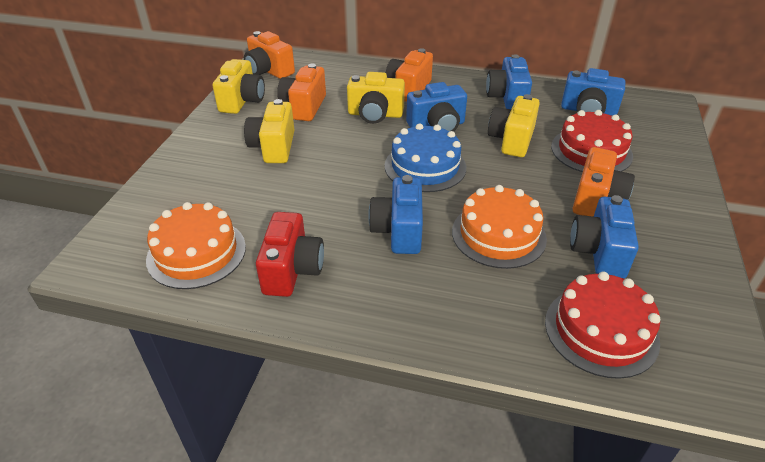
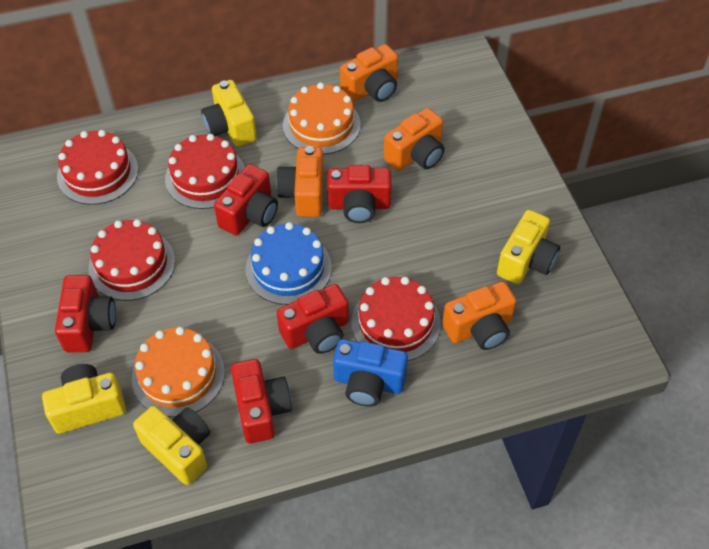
blue camera: 5 -> 1
red cake: 2 -> 4
red camera: 1 -> 5

